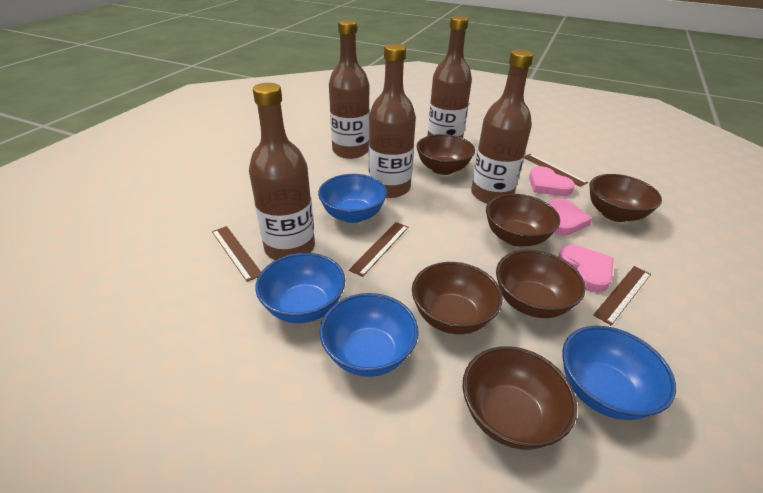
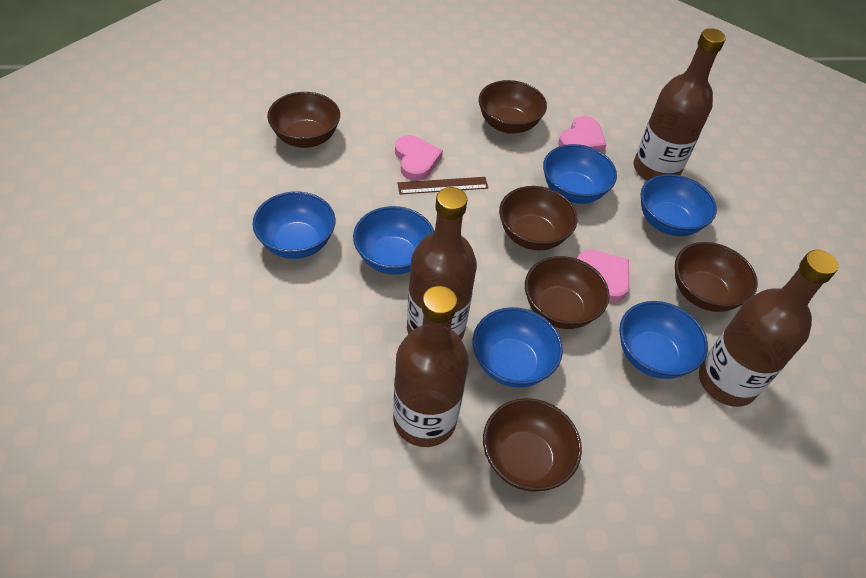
blue bowl: 4 -> 6
brown bottle: 5 -> 4
brown ruler: 4 -> 1

